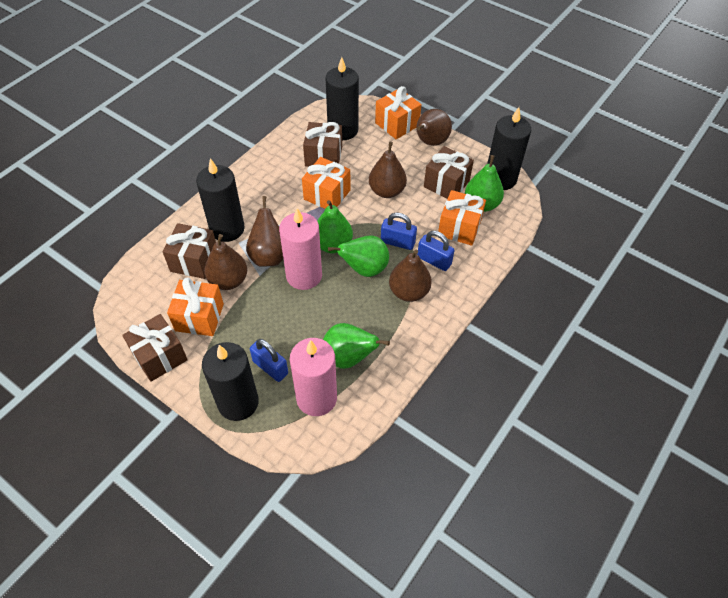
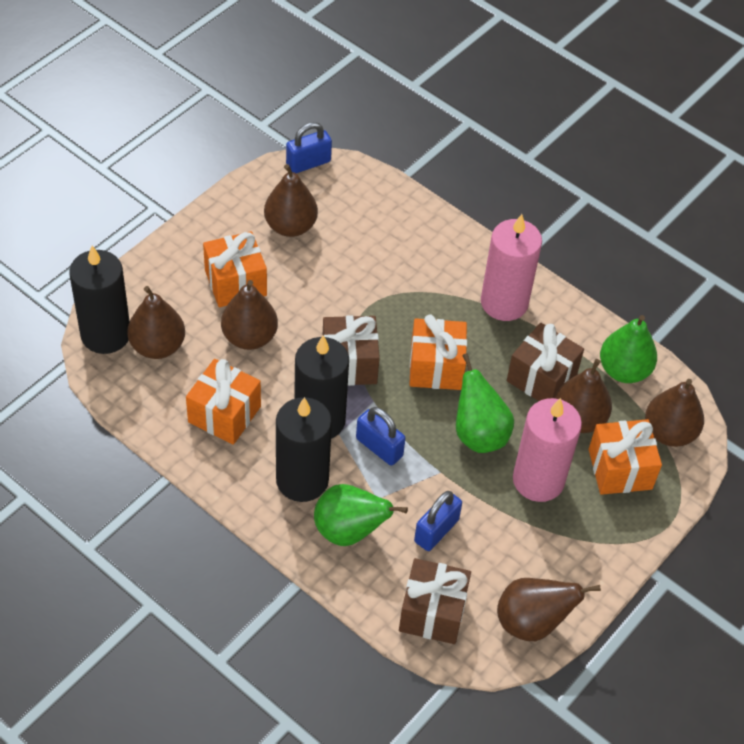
black candle: 4 -> 3
brown gift: 4 -> 3
brown pear: 5 -> 6
green pear: 4 -> 3

